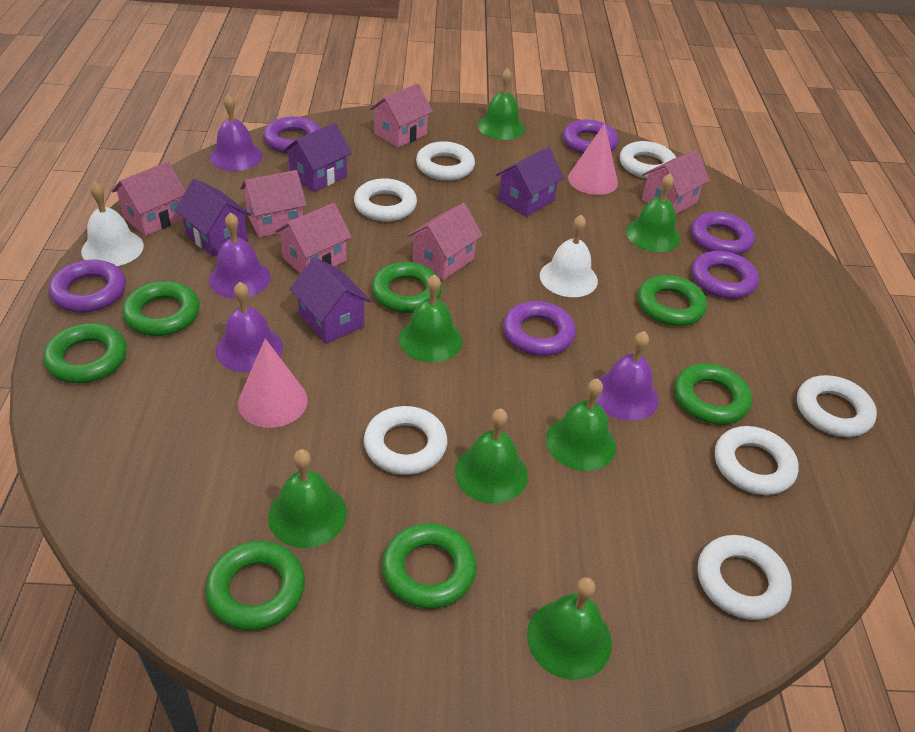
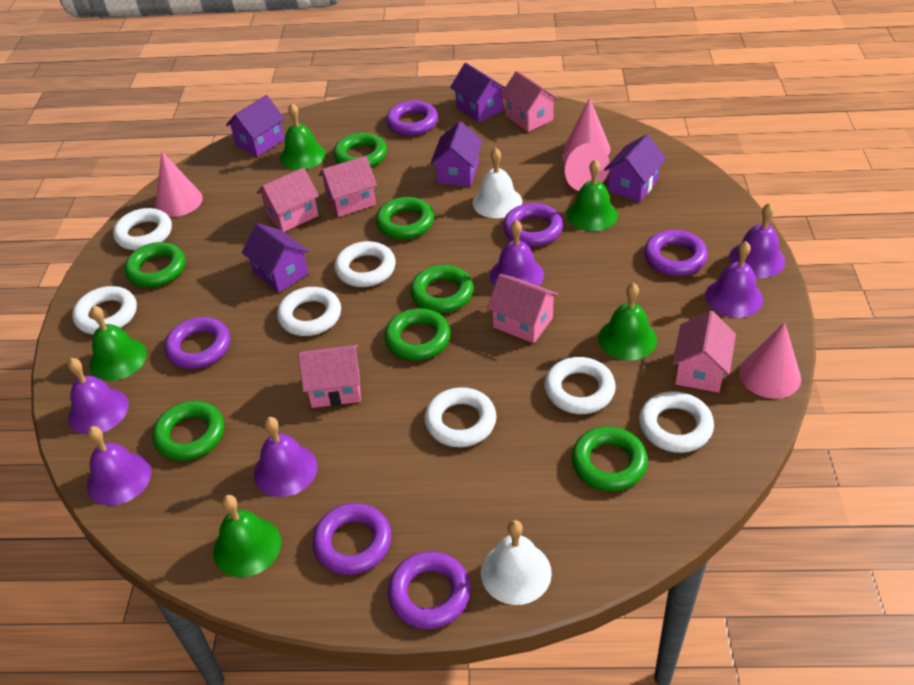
green bell: 7 -> 5
pink cone: 2 -> 4
purple bell: 4 -> 6
purple house: 4 -> 5

